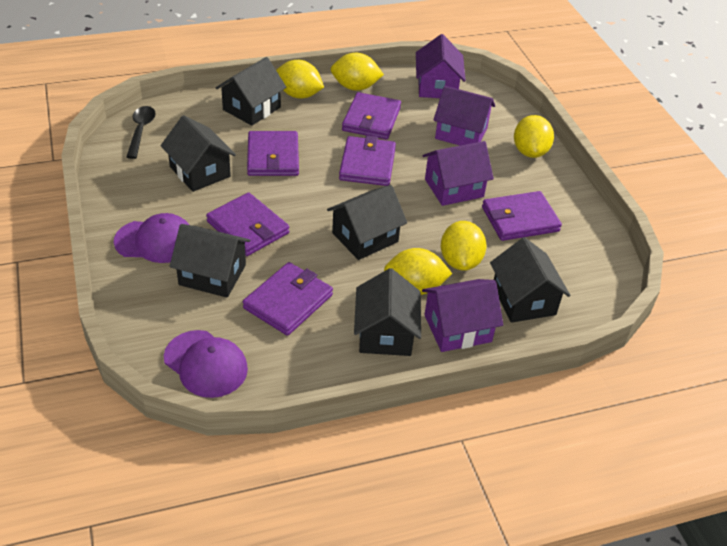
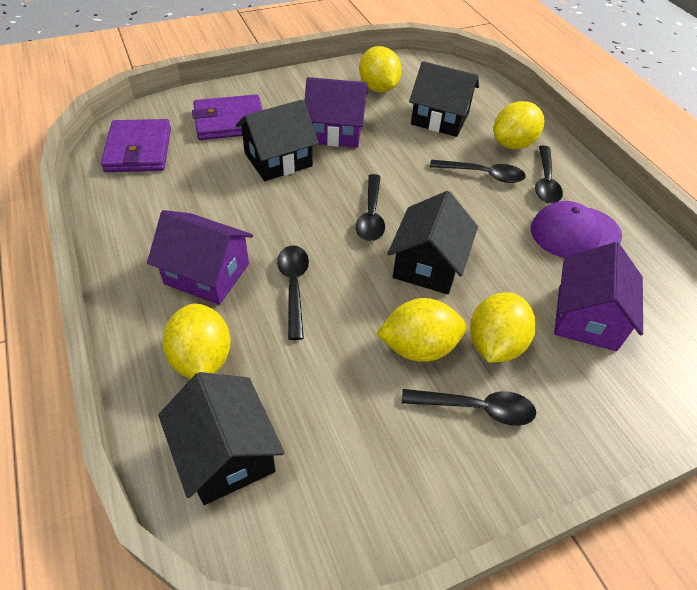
black house: 6 -> 4
black spoon: 1 -> 5
purple cap: 2 -> 1
purple house: 4 -> 3
purple wallet: 6 -> 2

